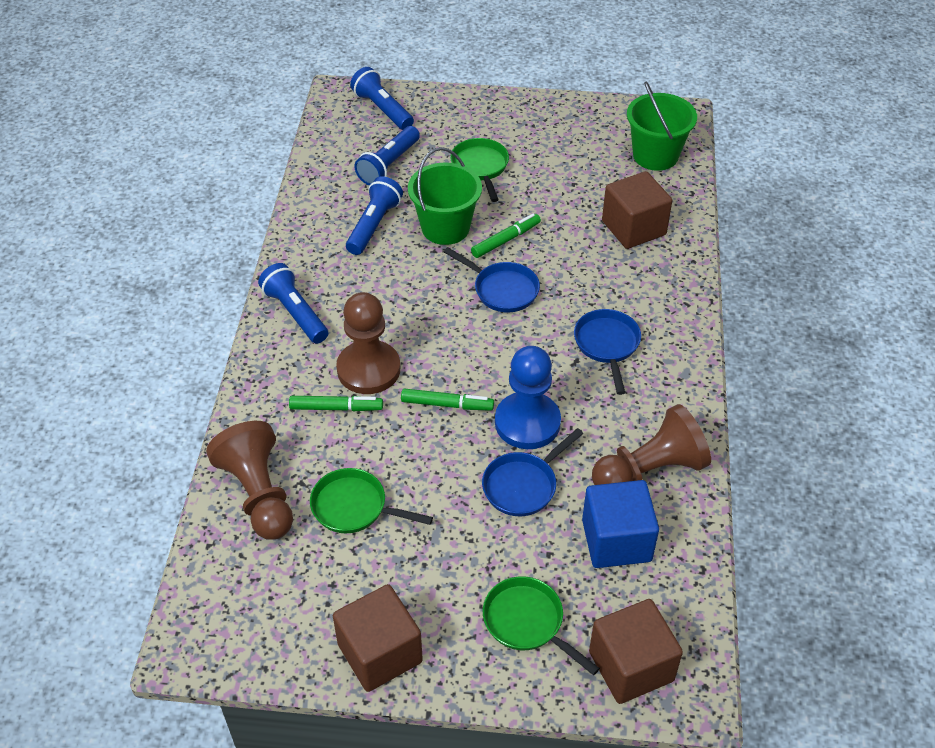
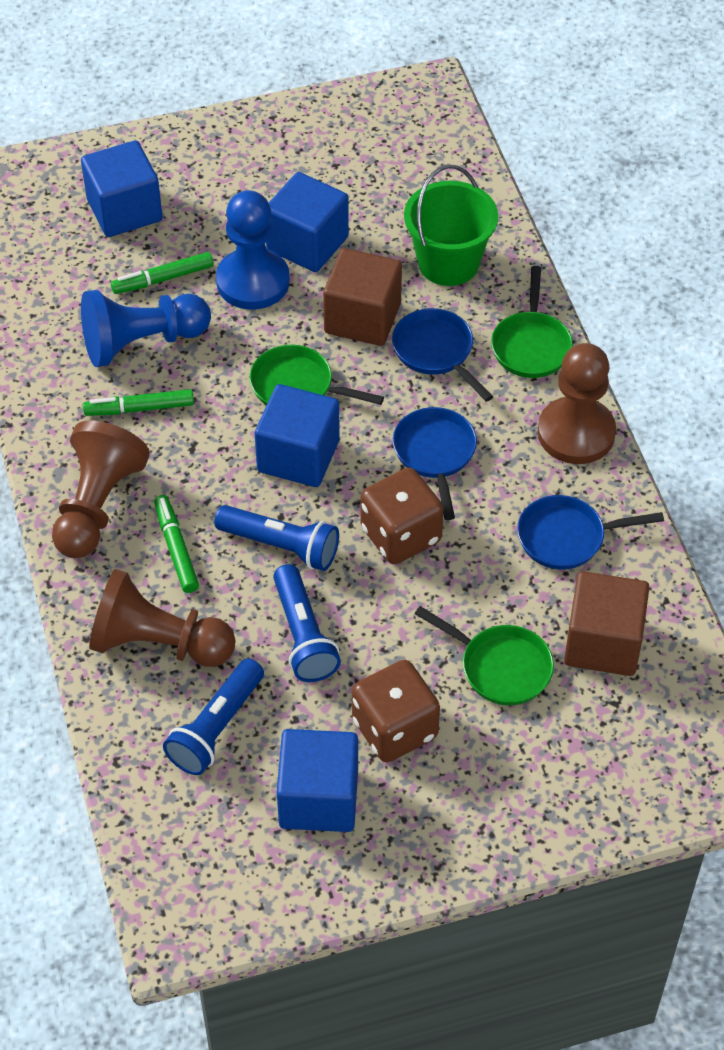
blue cube: 1 -> 4
blue flashlight: 4 -> 3
blue pawn: 1 -> 2
brown cube: 3 -> 2
brown dice: 0 -> 2
green bucket: 2 -> 1

